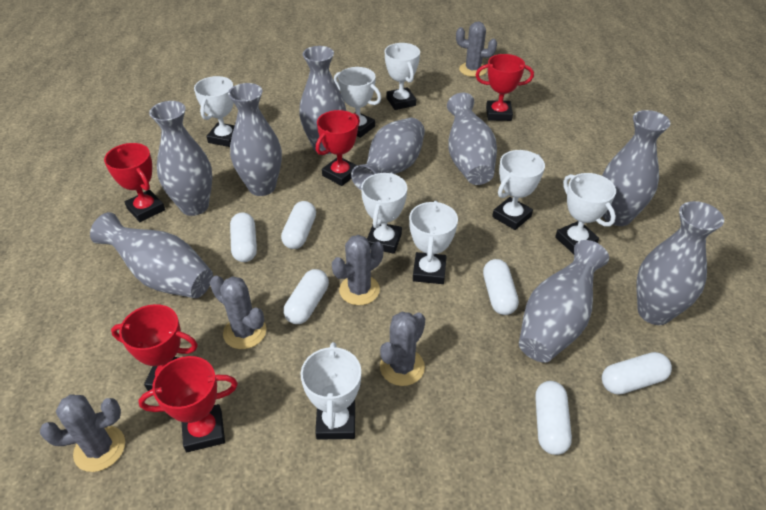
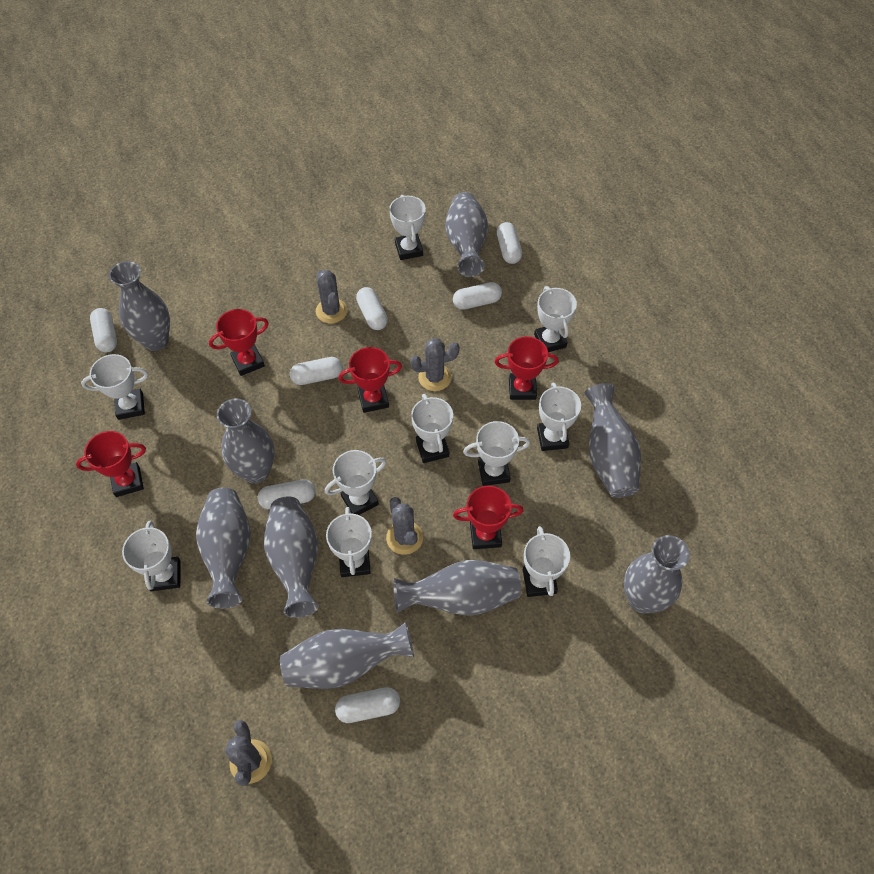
grey cactus: 5 -> 4
white capsule: 6 -> 7
white trophy: 8 -> 10

